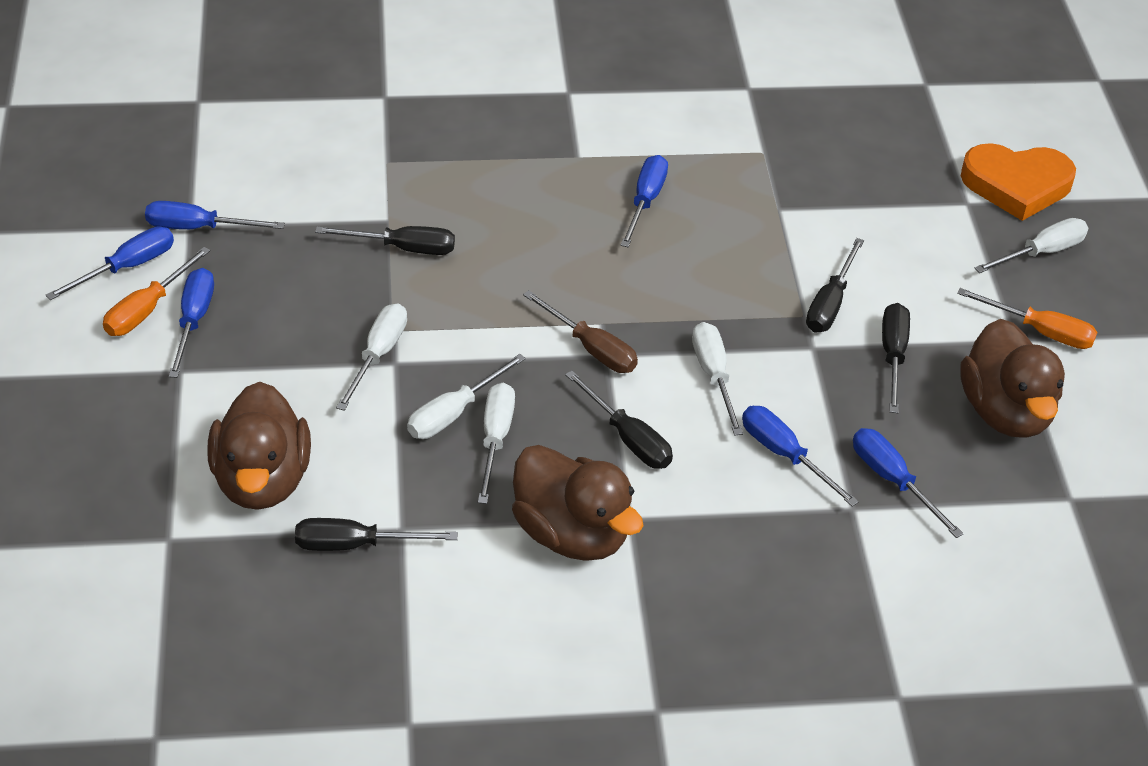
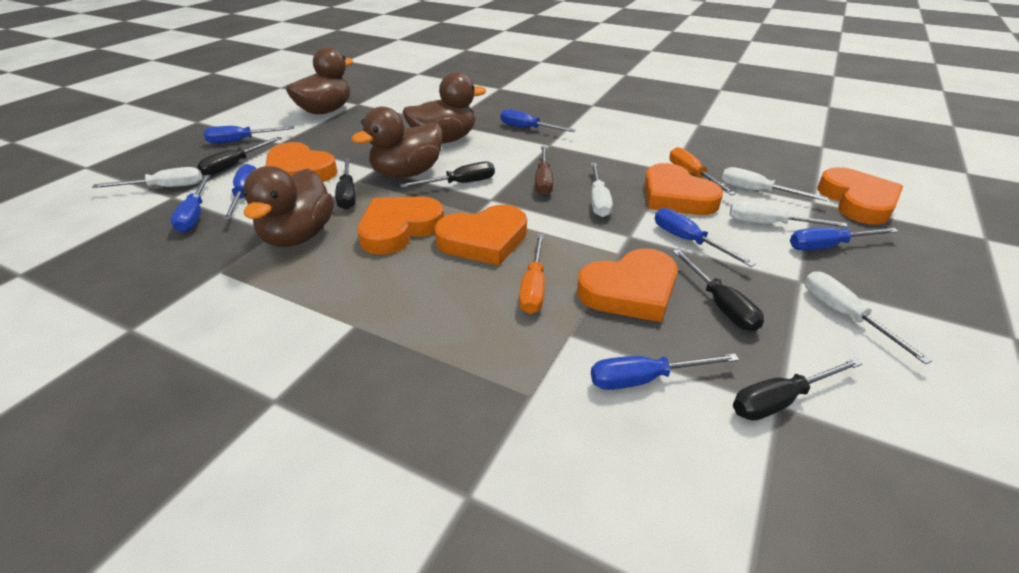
blue screwdriver: 6 -> 7
brown duck: 3 -> 4
orange heart: 1 -> 6

